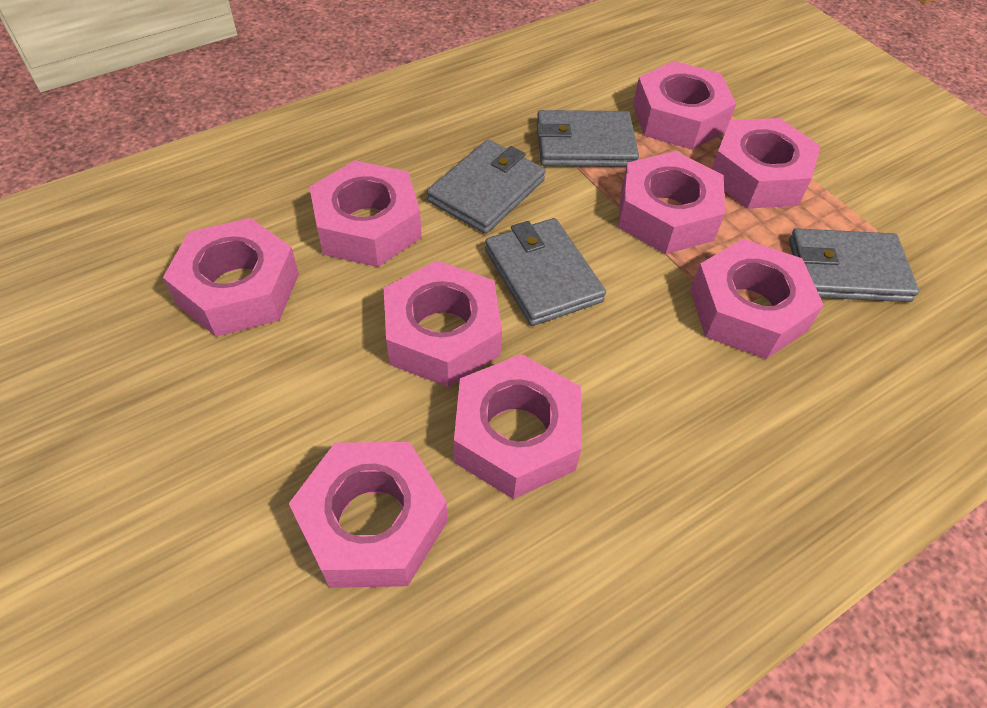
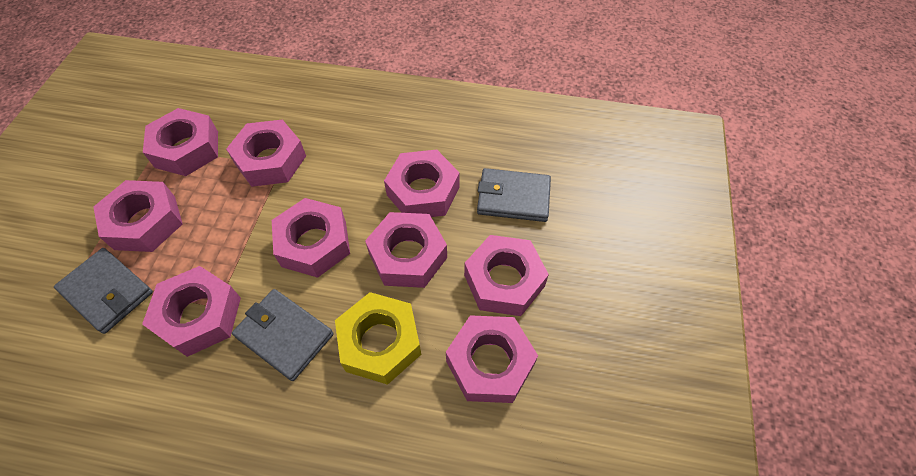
grey wallet: 4 -> 3
yellow nut: 0 -> 1

